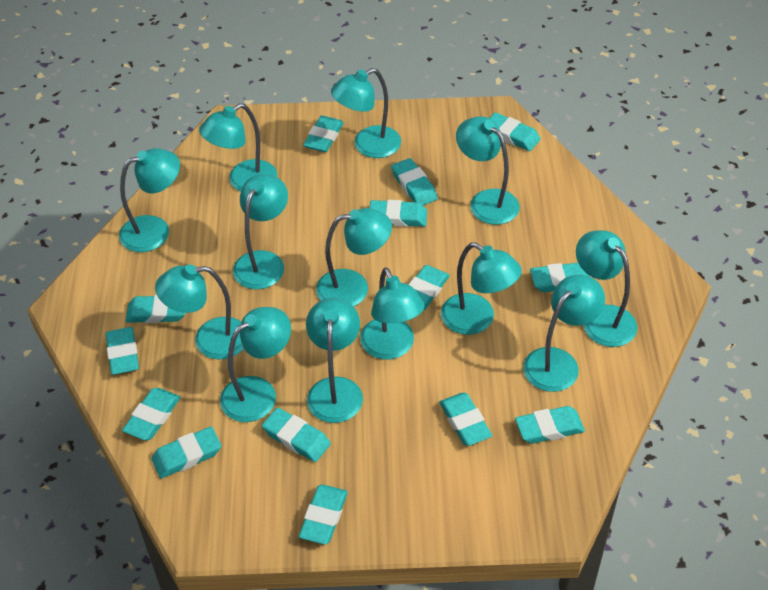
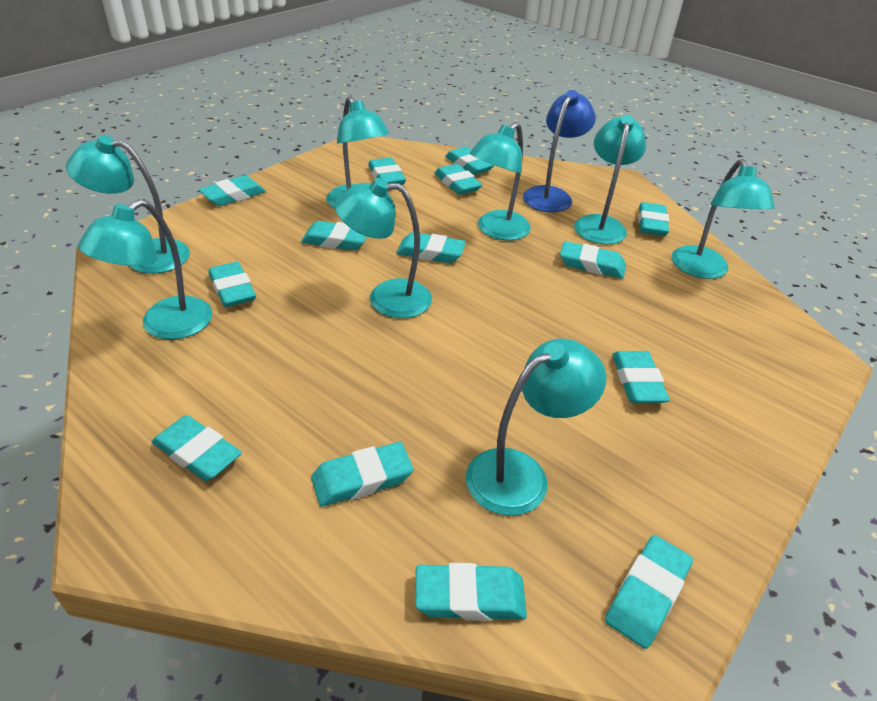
blue lamp: 0 -> 1
turquoise lamp: 13 -> 8

